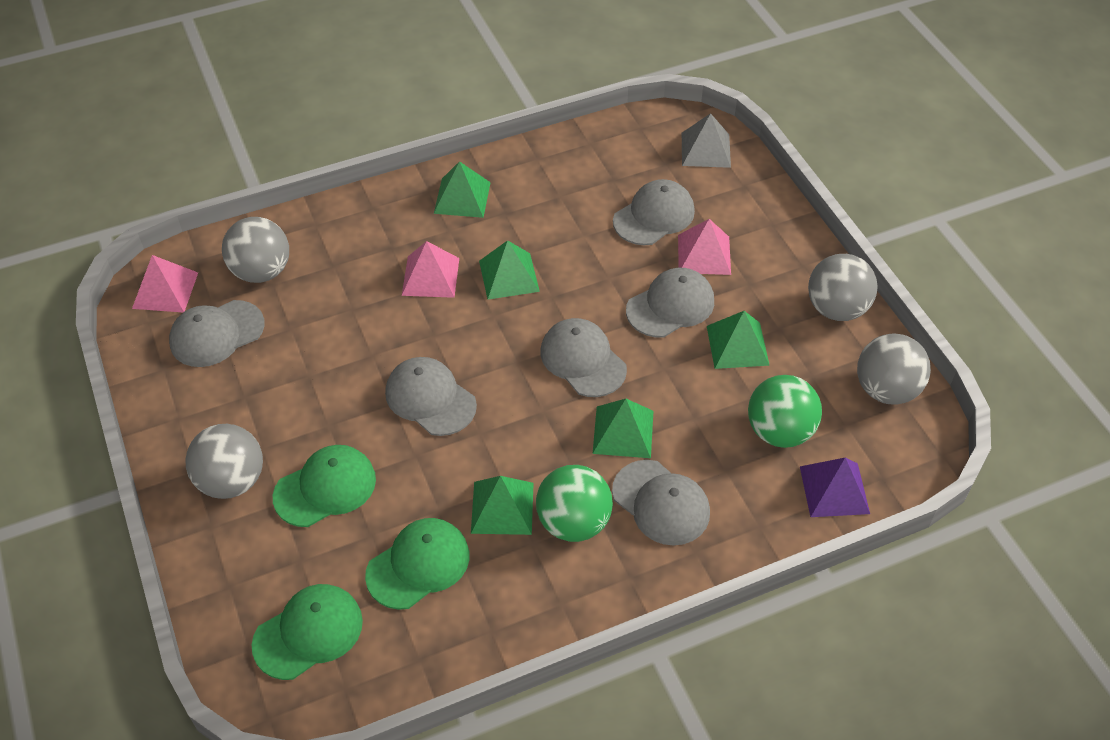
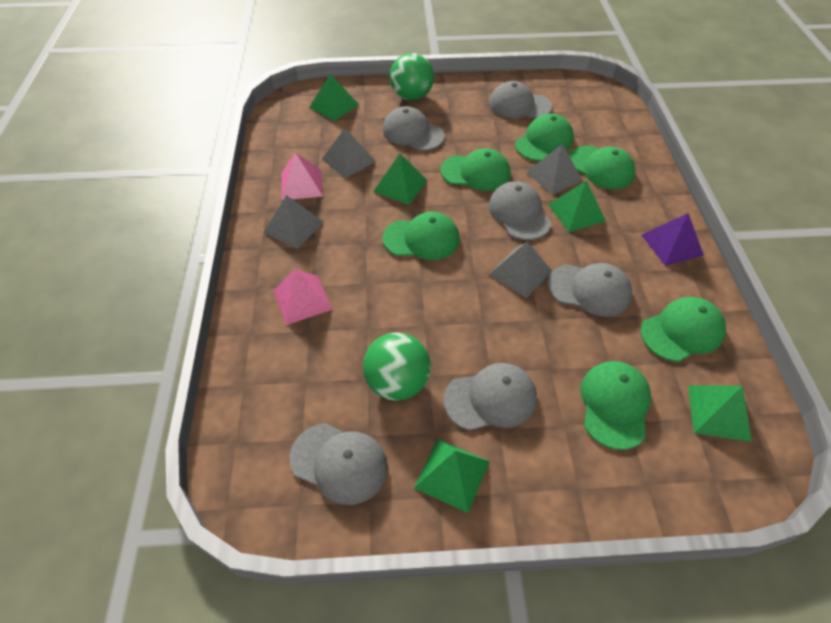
green cap: 3 -> 6
grey ball: 4 -> 0
grey pyramid: 1 -> 4
pink pyramid: 3 -> 2

